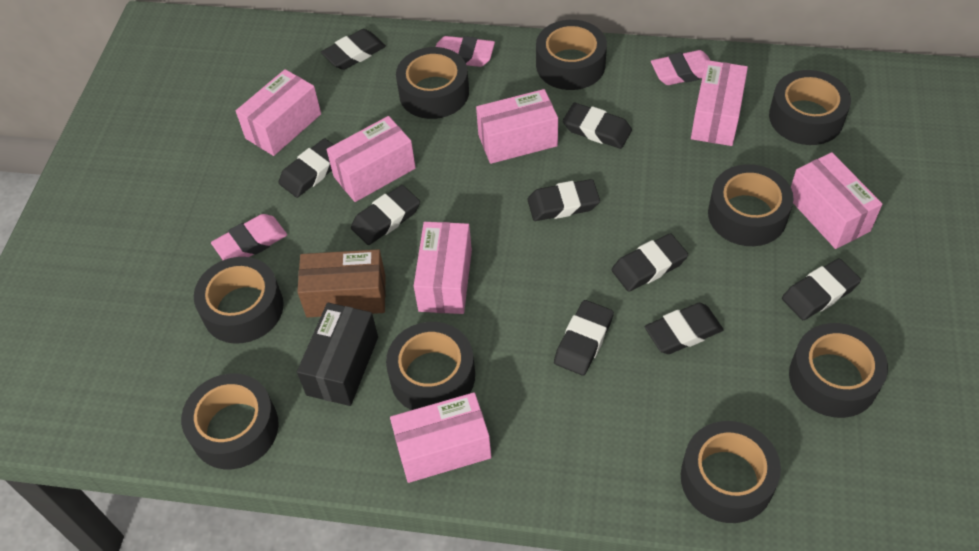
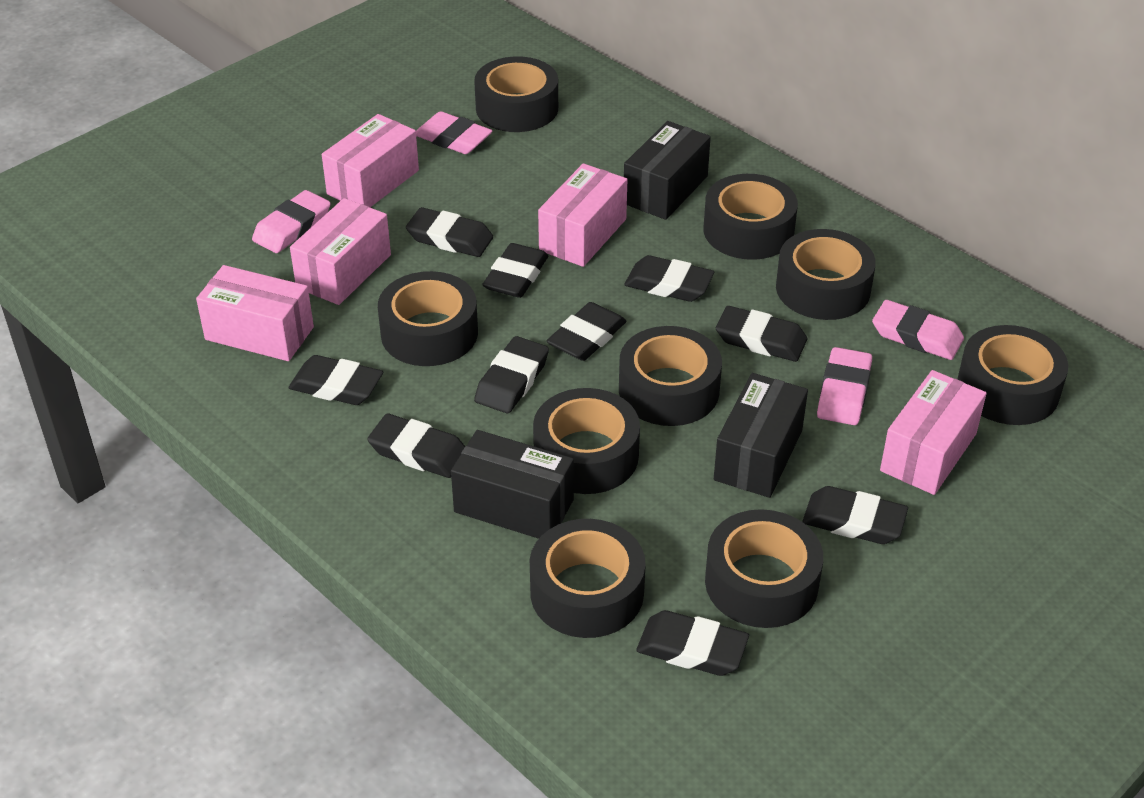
black box: 1 -> 3
black eraser: 9 -> 10
brown box: 1 -> 0
pink box: 7 -> 5
pink eraser: 3 -> 4

